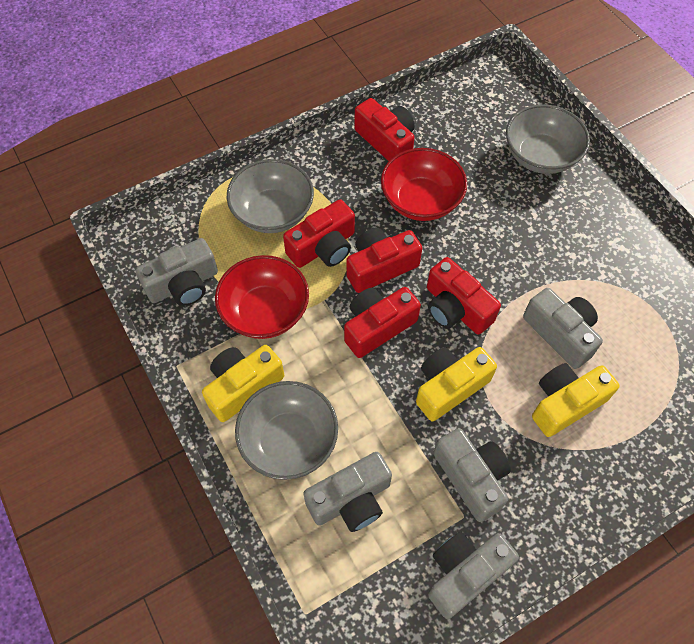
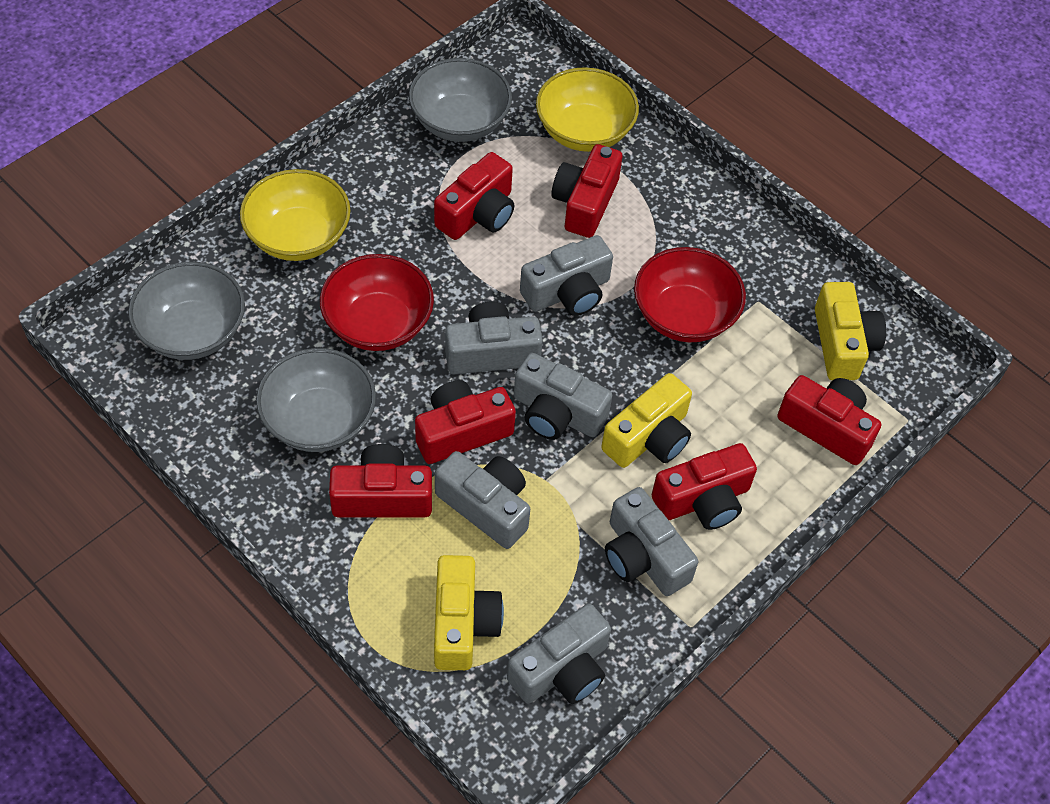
grey camera: 5 -> 6
red camera: 5 -> 6
yellow bowl: 0 -> 2

